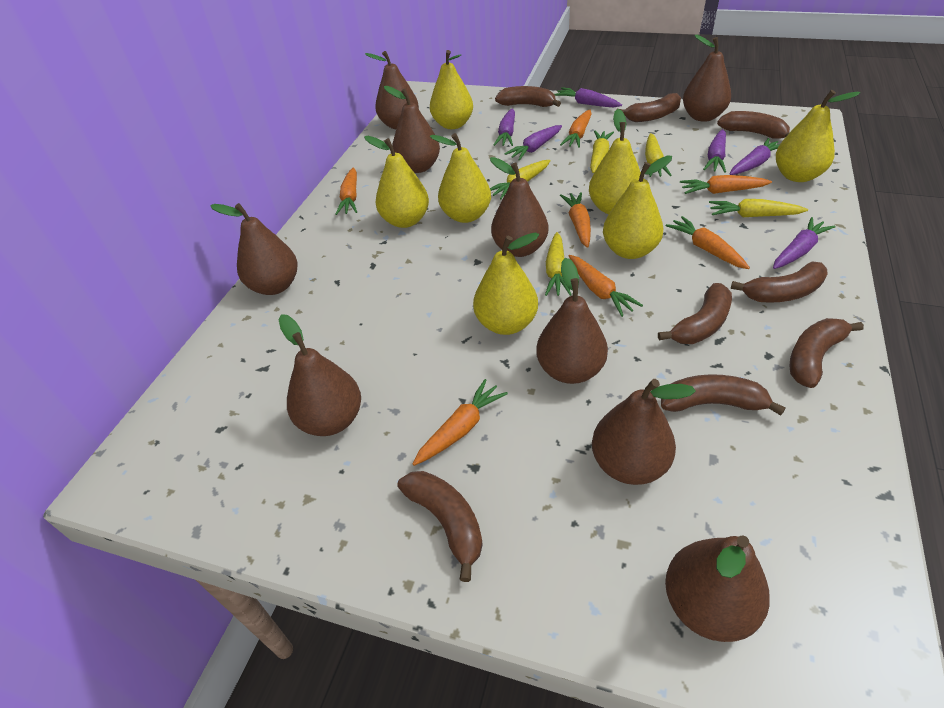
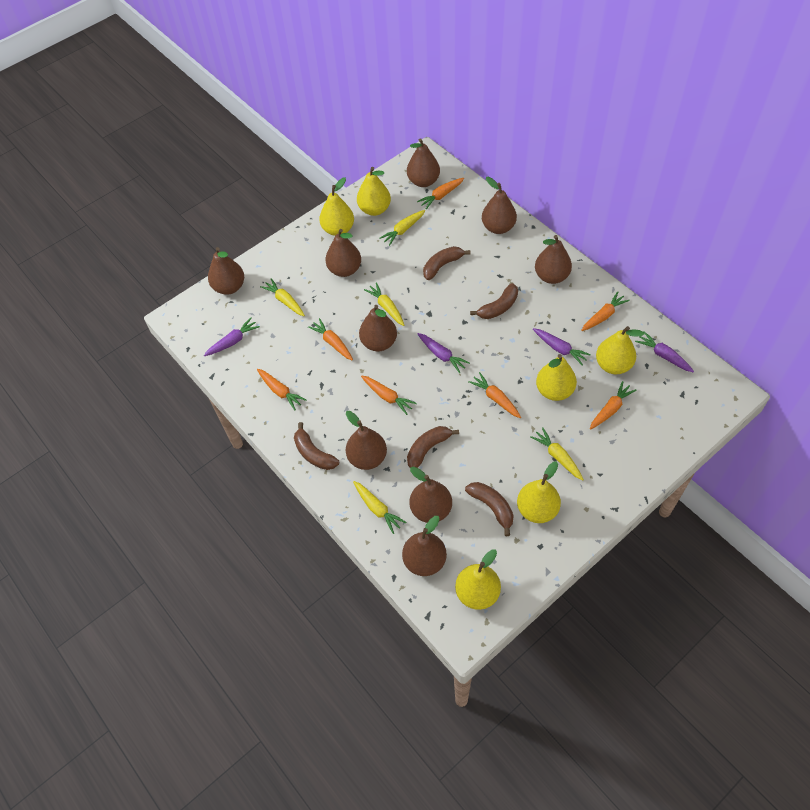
brown banana: 8 -> 5
purple carrot: 6 -> 4
yellow pear: 7 -> 6

